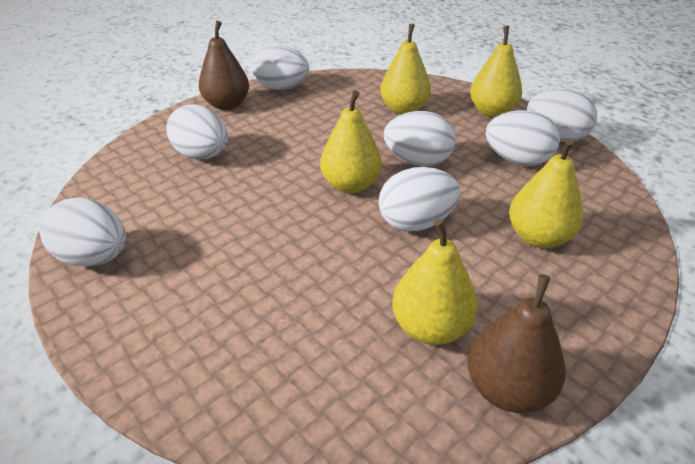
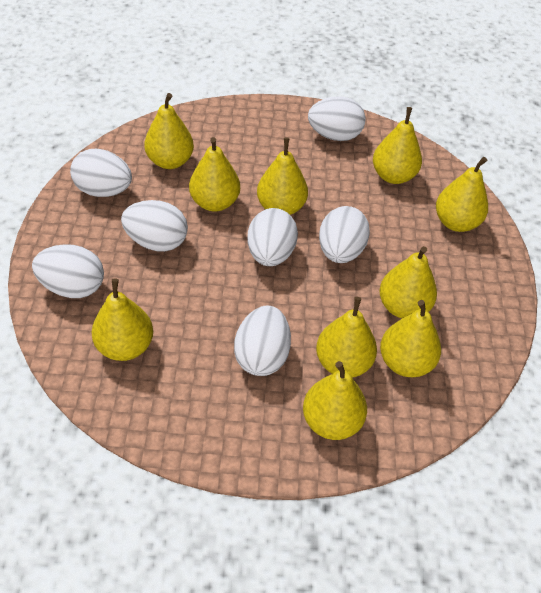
brown pear: 2 -> 0
yellow pear: 5 -> 10

